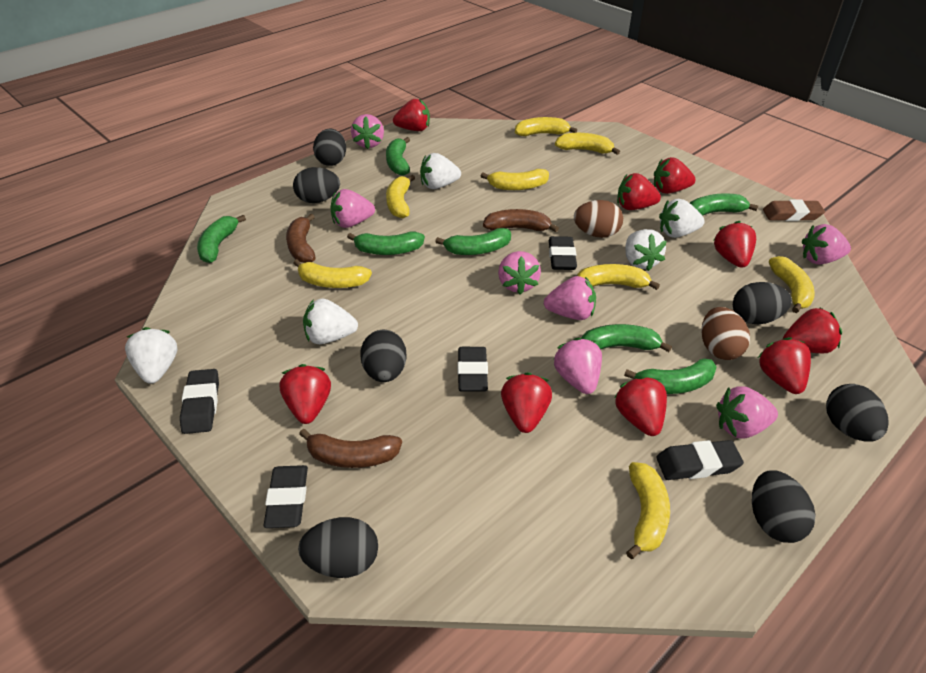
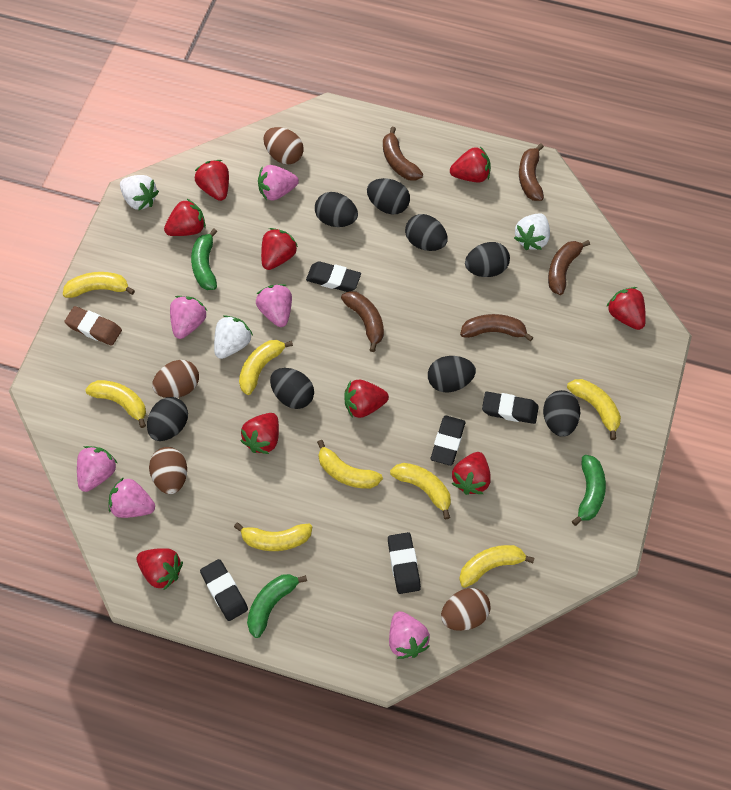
black egg: 7 -> 8
brown banana: 3 -> 5
brown egg: 2 -> 4
green banana: 7 -> 3
pink strawberry: 7 -> 6
white strawberry: 5 -> 3

